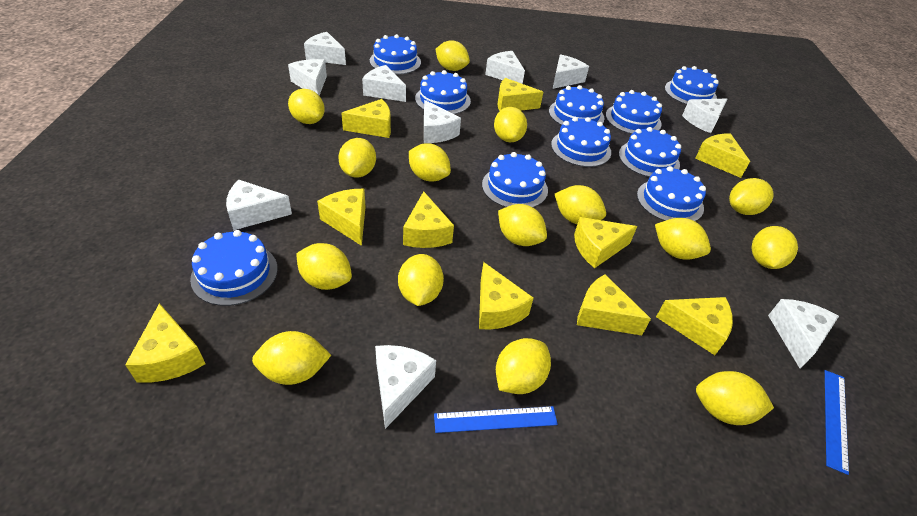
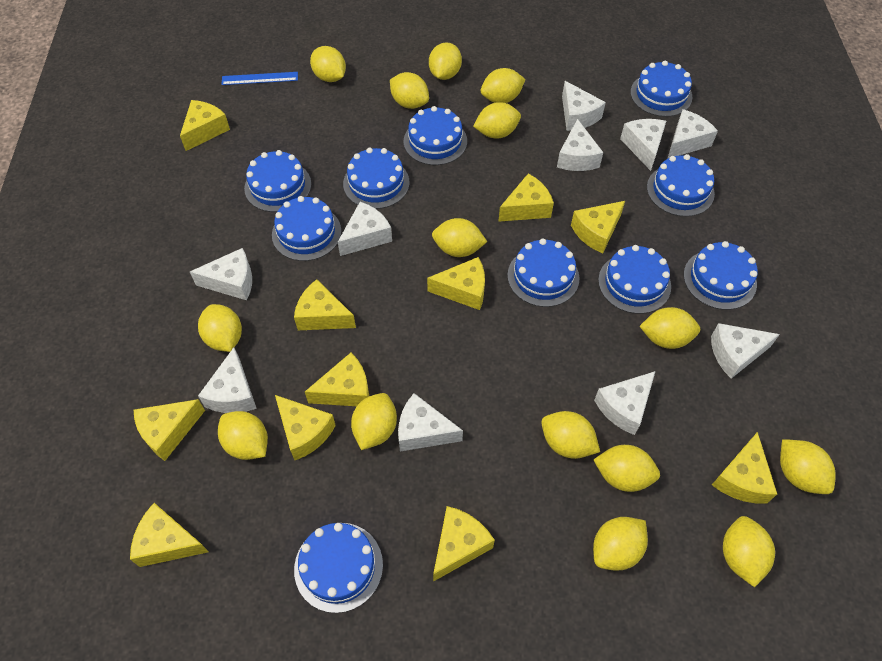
blue ruler: 2 -> 1
yellow cheese: 10 -> 11

